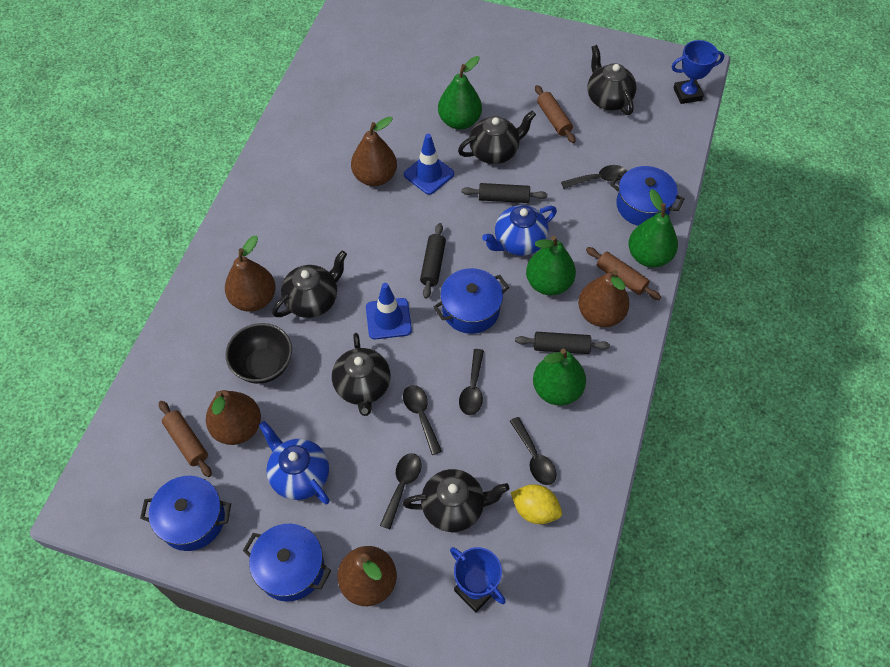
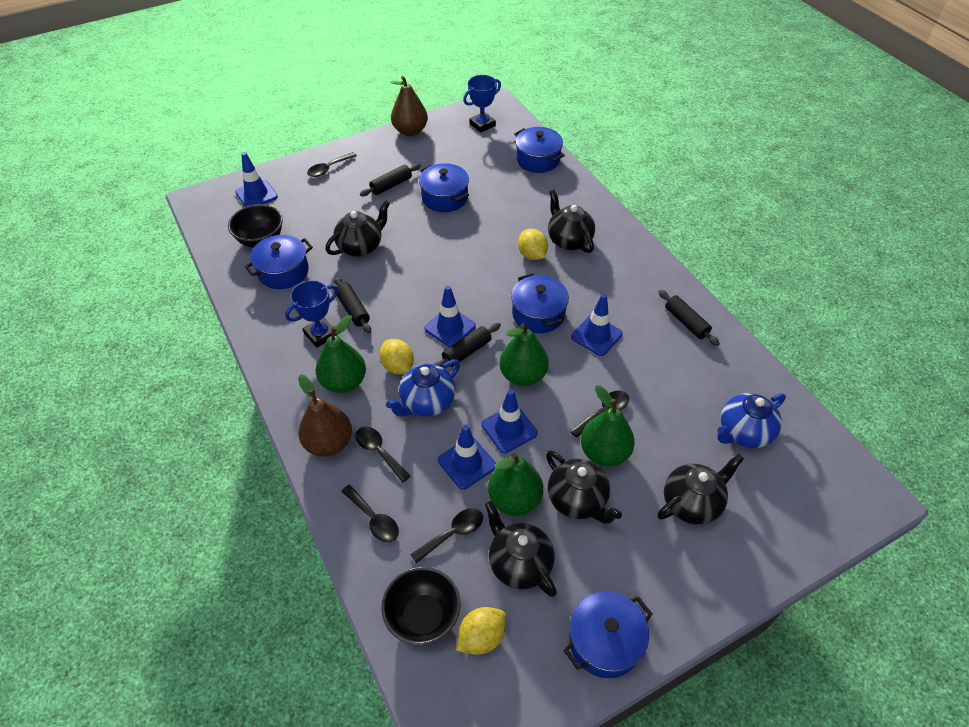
black bowl: 1 -> 2
black rolling pin: 3 -> 4
blue pot: 4 -> 5
blue traffic cone: 2 -> 5
brown pear: 5 -> 2
brown rolling pin: 3 -> 0
yellow lemon: 1 -> 3

